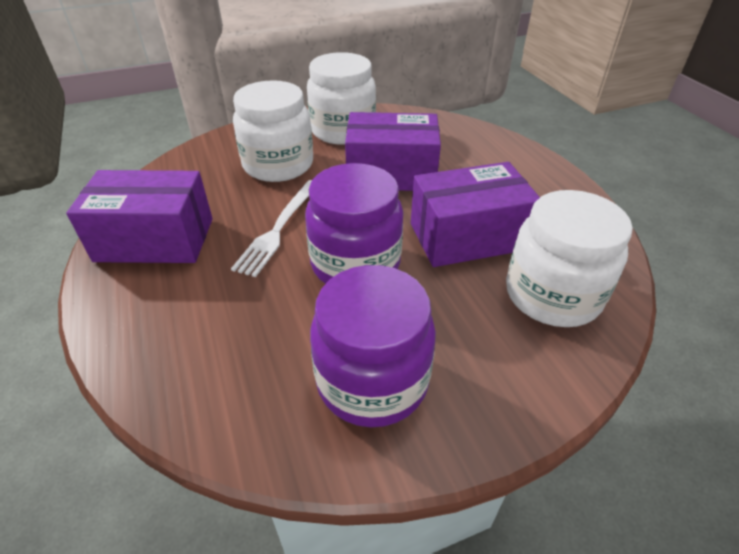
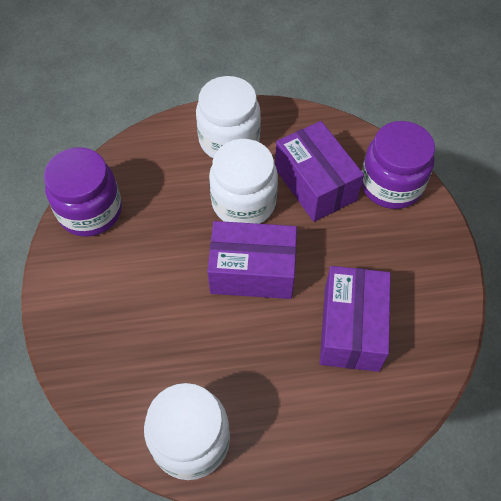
white fork: 1 -> 0

